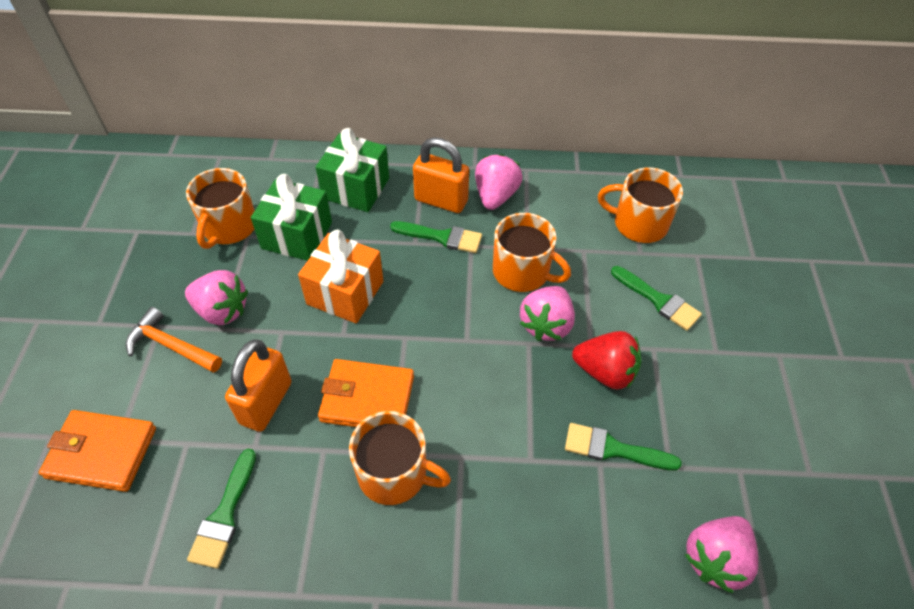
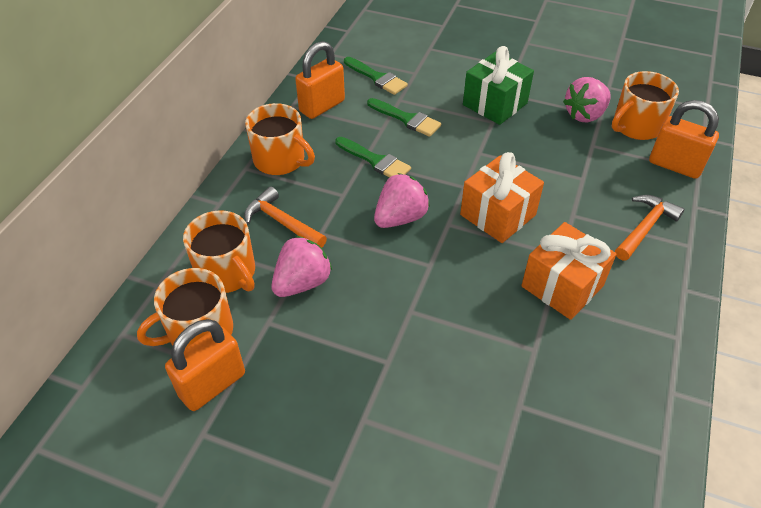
green brush: 4 -> 3
green gift: 2 -> 1
orange gift: 1 -> 2
orange hammer: 1 -> 2
orange padlock: 2 -> 3
orange wallet: 2 -> 0
pink strawberry: 4 -> 3
red strawberry: 1 -> 0

